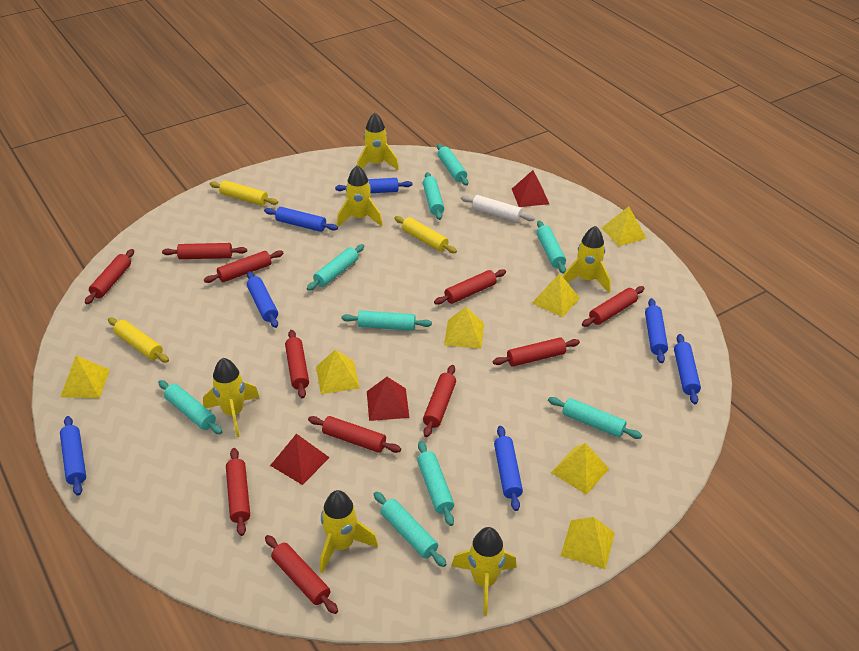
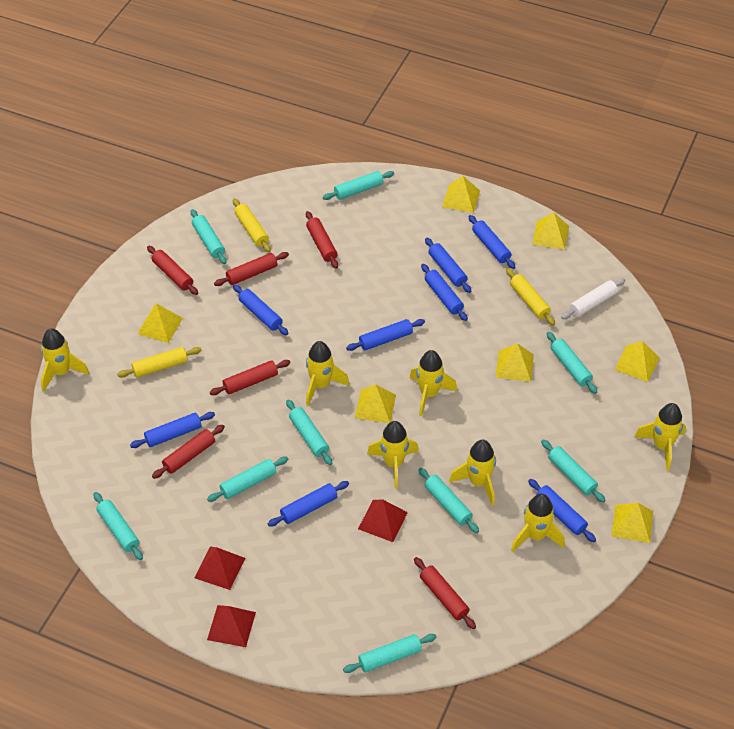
blue rolling pin: 7 -> 8
red rolling pin: 11 -> 6
yellow rocket: 6 -> 7

